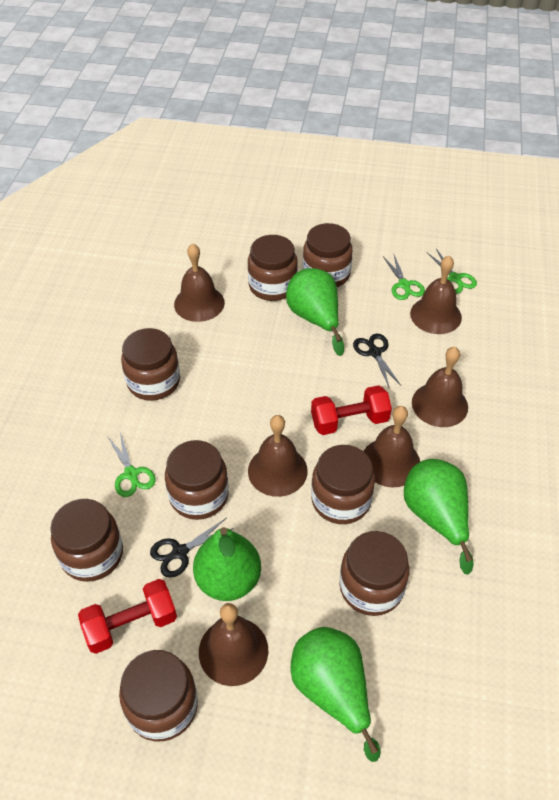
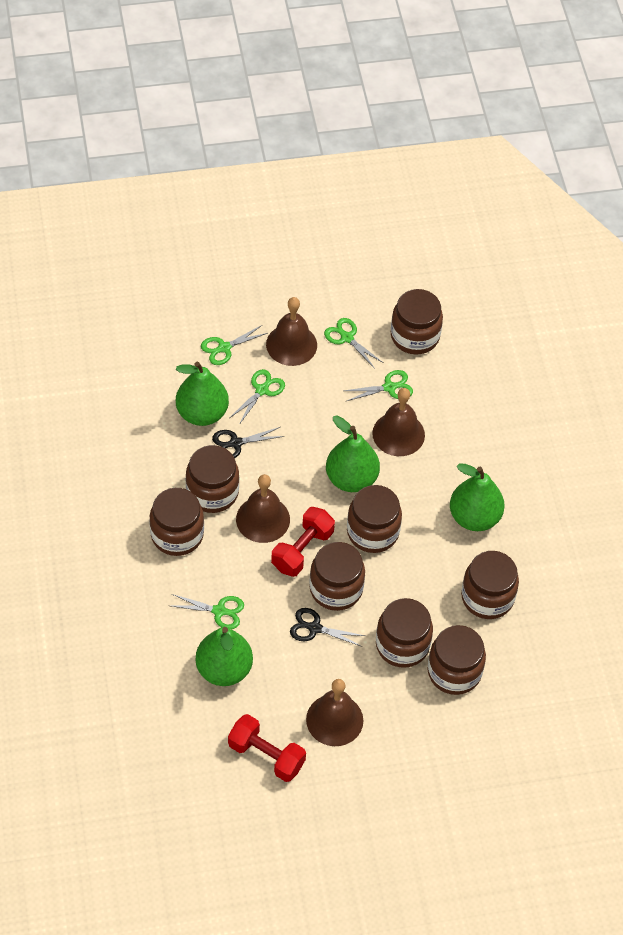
brown bell: 6 -> 4
green scissors: 3 -> 5

